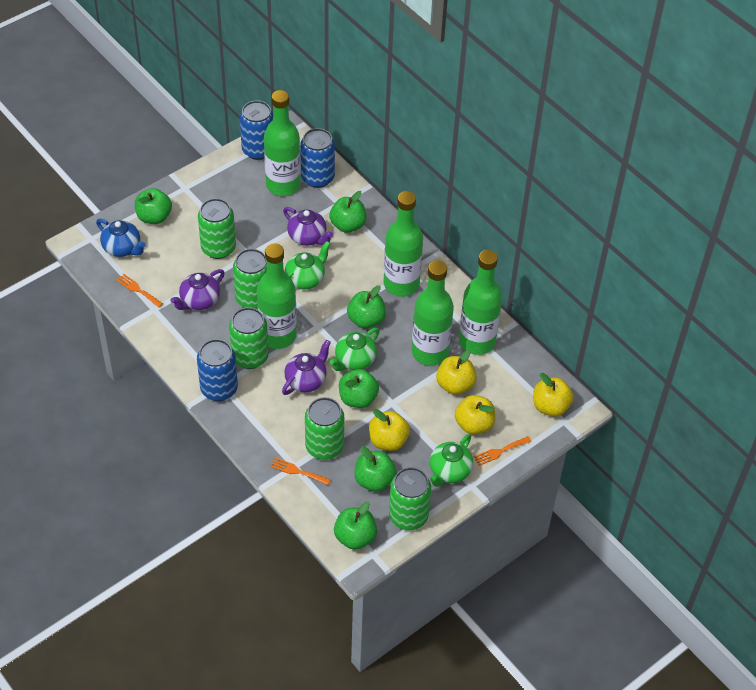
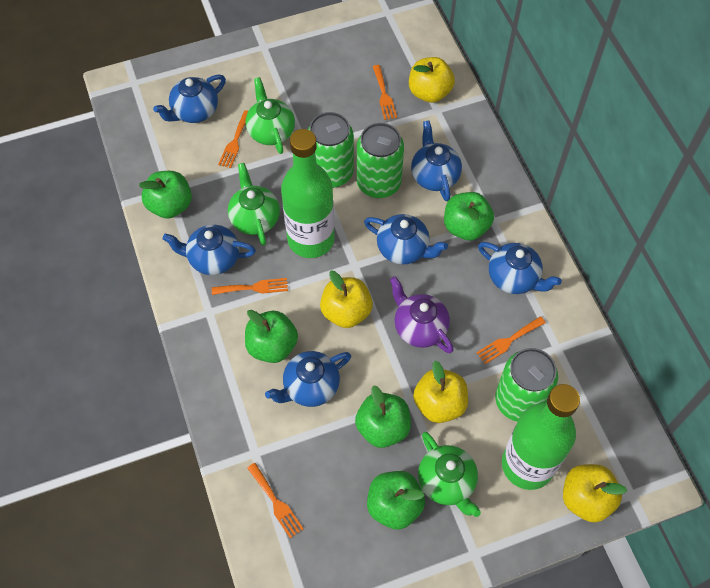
blue can: 3 -> 0
blue teapot: 1 -> 6
green apple: 6 -> 5
green bottle: 5 -> 2
green can: 5 -> 3
orange fork: 3 -> 5
purple teapot: 3 -> 1

